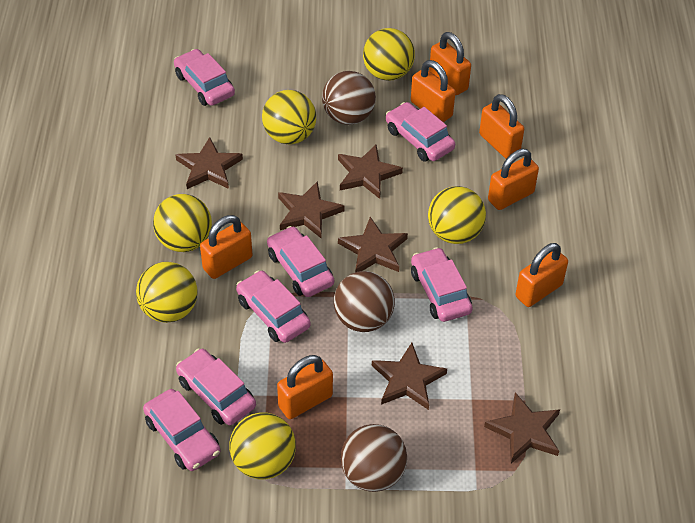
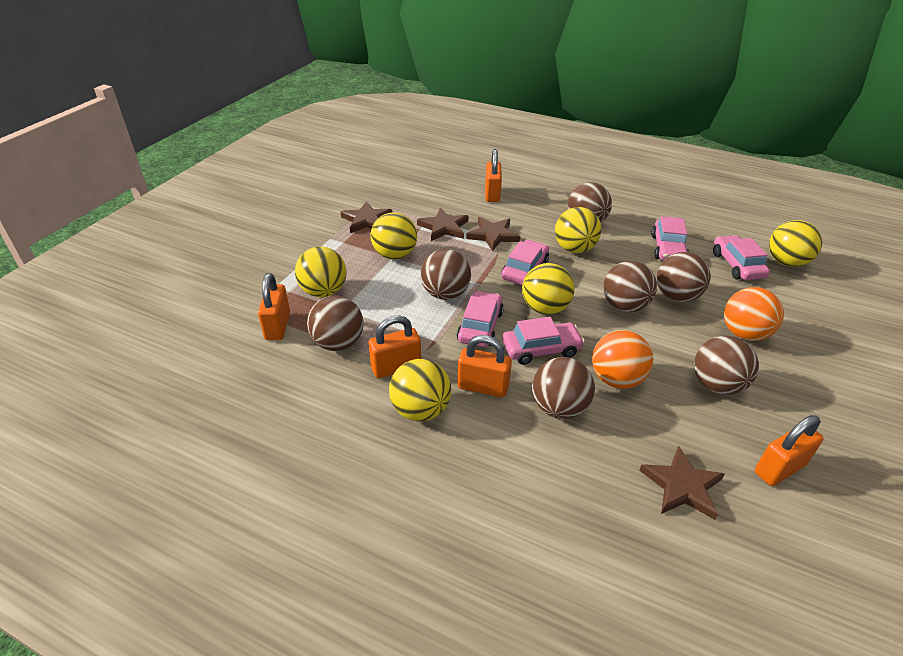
brown ball: 3 -> 7
brown star: 6 -> 4
orange ball: 0 -> 2
orange padlock: 7 -> 5
pink car: 7 -> 5

